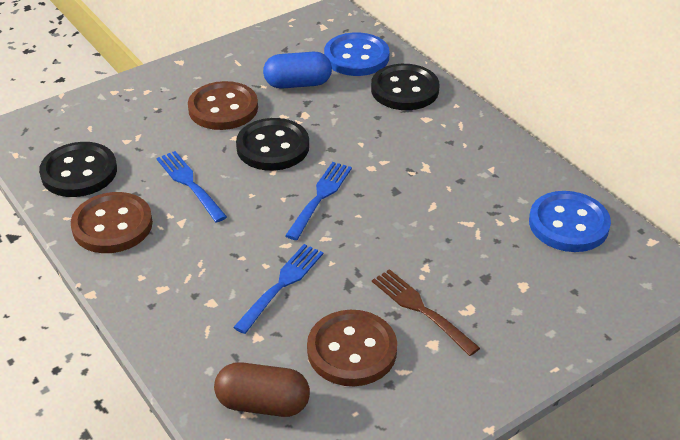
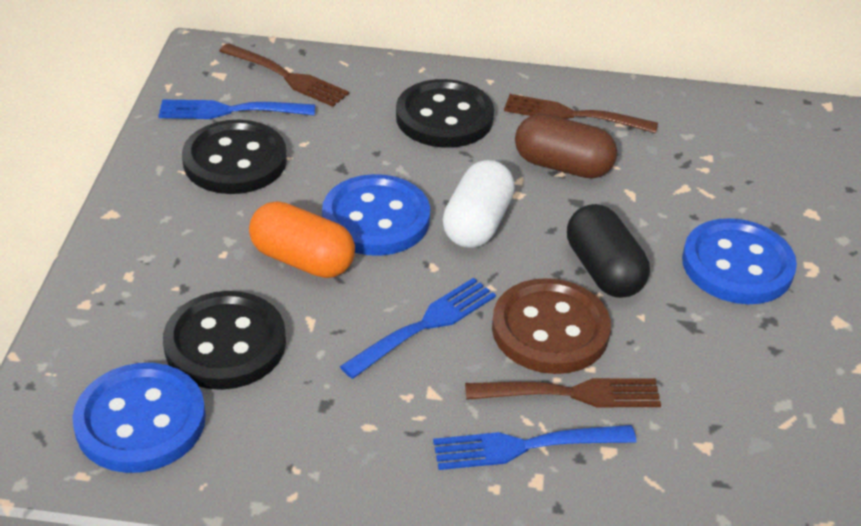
black capsule: 0 -> 1
blue button: 2 -> 3
blue capsule: 1 -> 0
brown button: 3 -> 1
brown fork: 1 -> 3
orange capsule: 0 -> 1
white capsule: 0 -> 1

